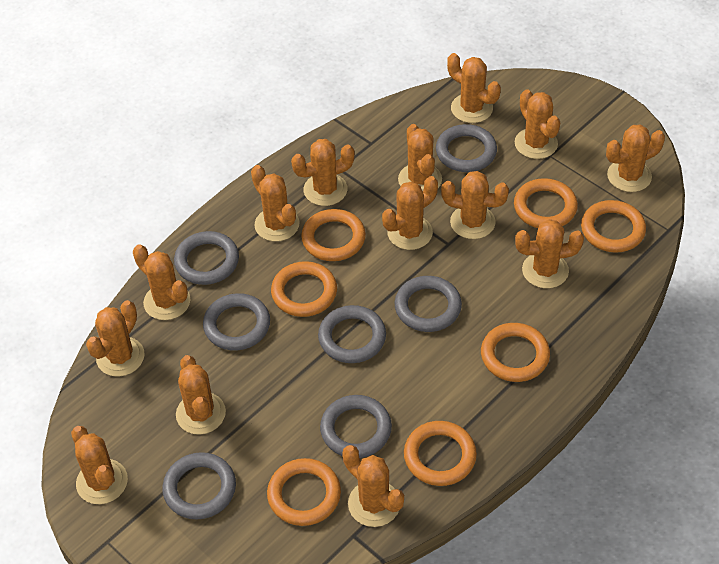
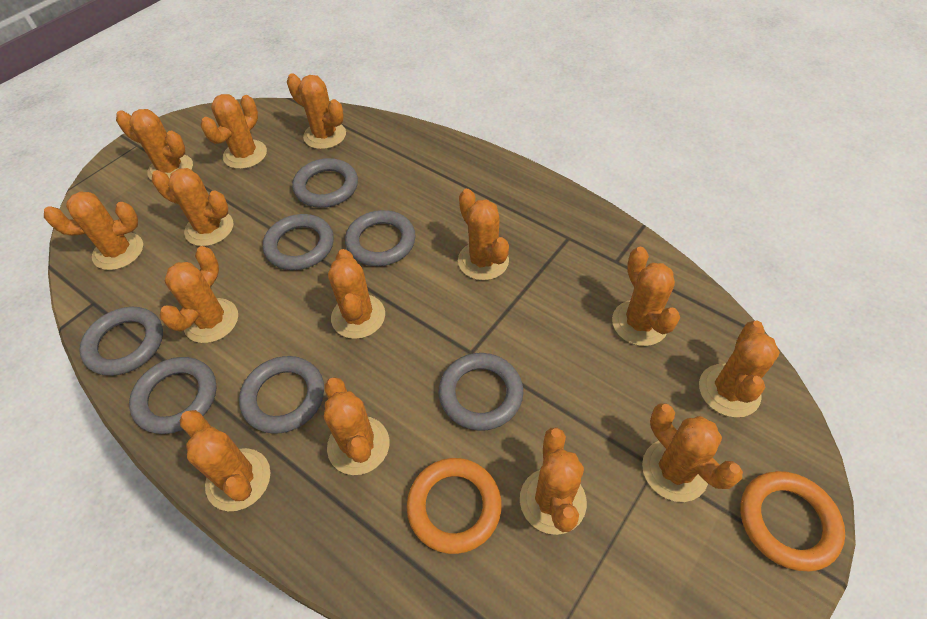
orange ring: 7 -> 2

